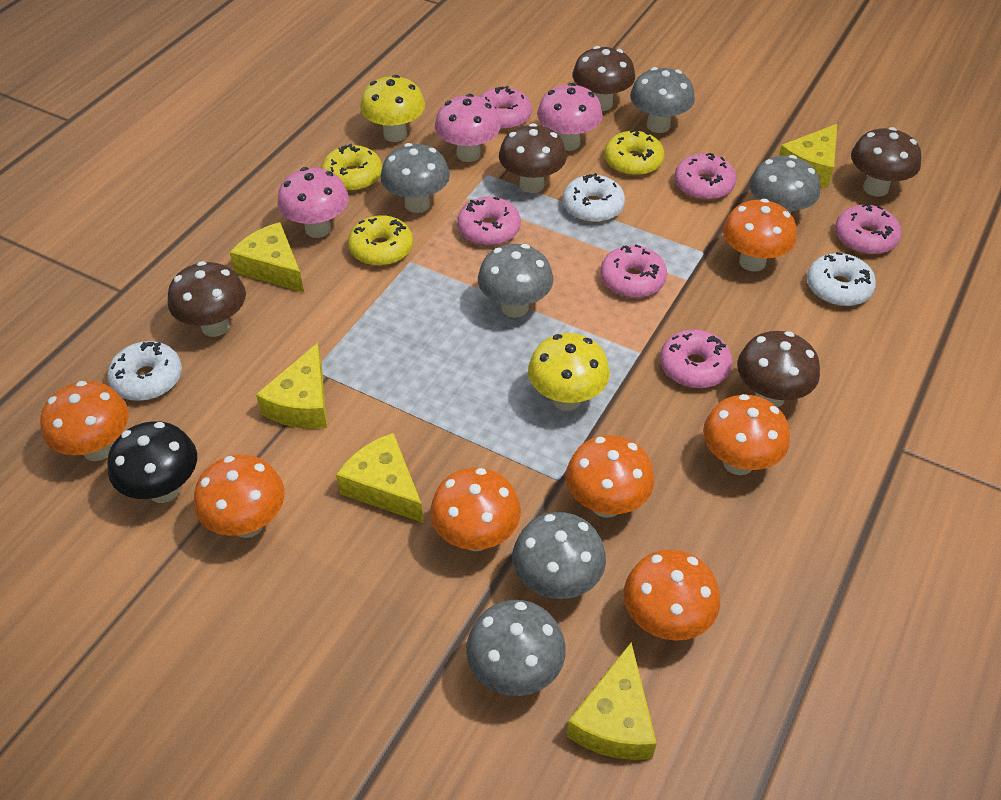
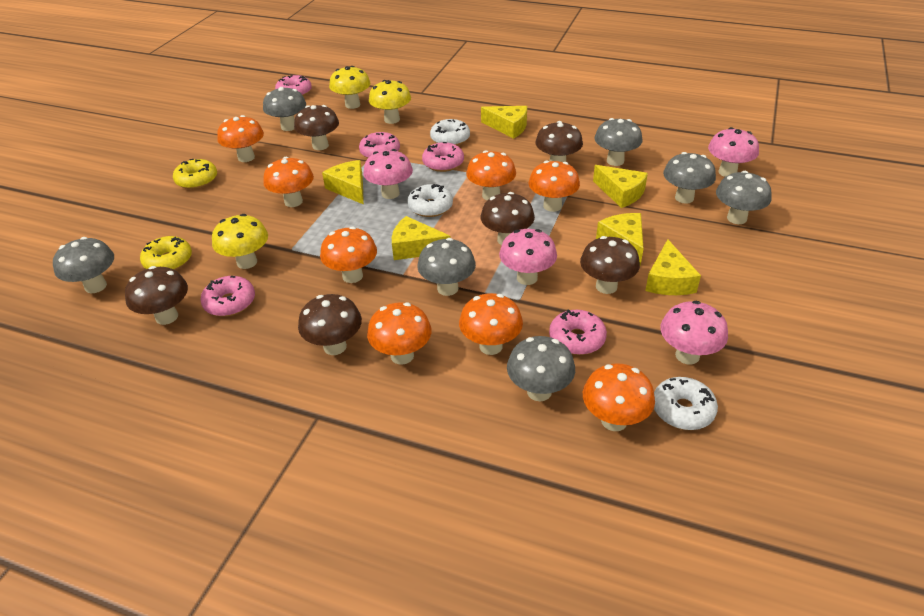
black mushroom: 1 -> 0
brown mushroom: 5 -> 6
grey mushroom: 6 -> 7
orange mushroom: 7 -> 8
pink donut: 6 -> 5
pink mushroom: 3 -> 4
yellow cheese: 5 -> 6
yellow donut: 3 -> 2
yellow mushroom: 2 -> 3

